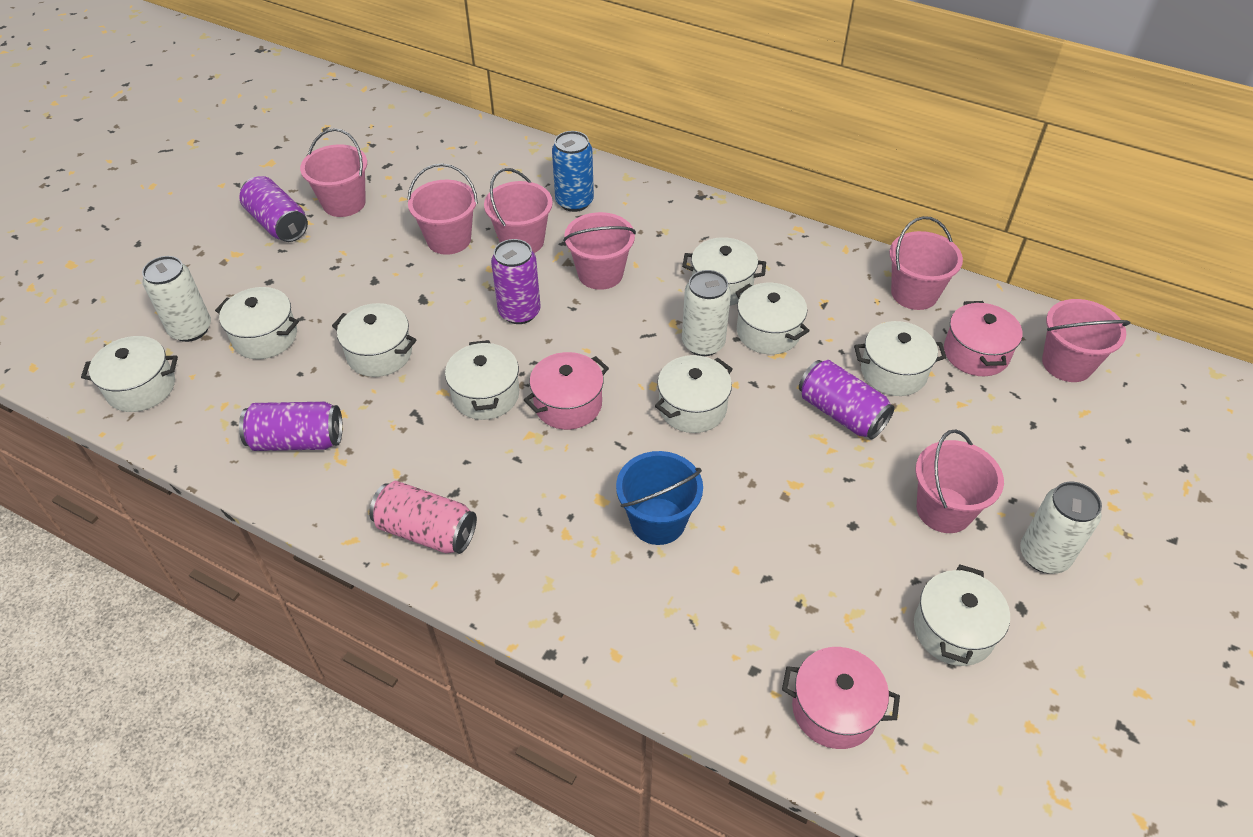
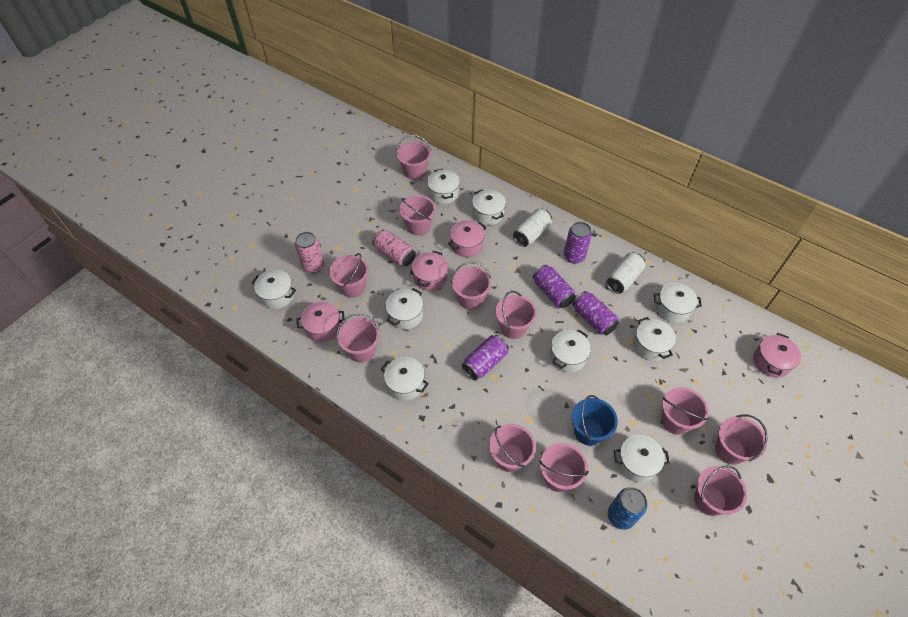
pink bucket: 7 -> 11
pink can: 1 -> 2
pink pot: 3 -> 4
white can: 3 -> 2

